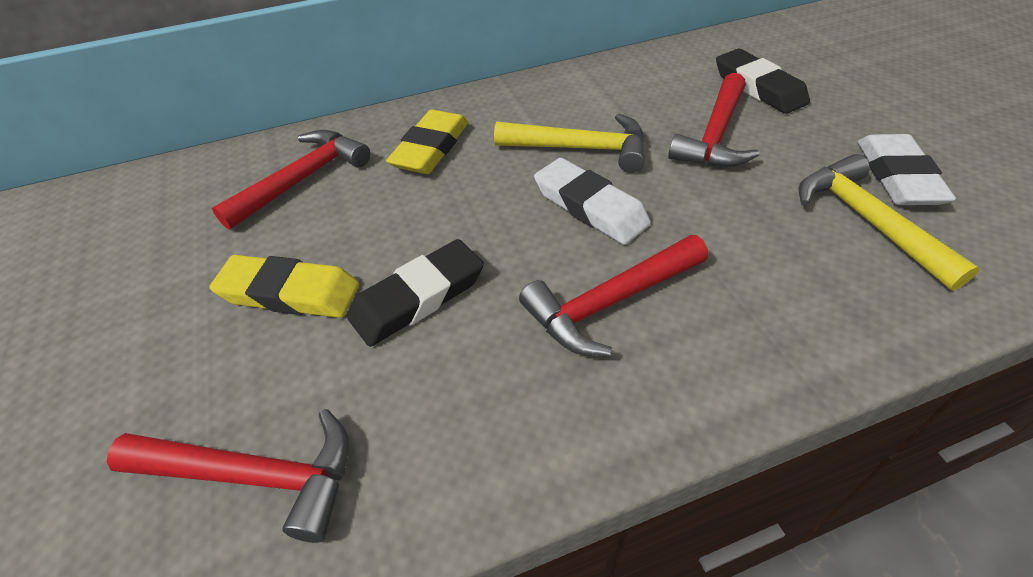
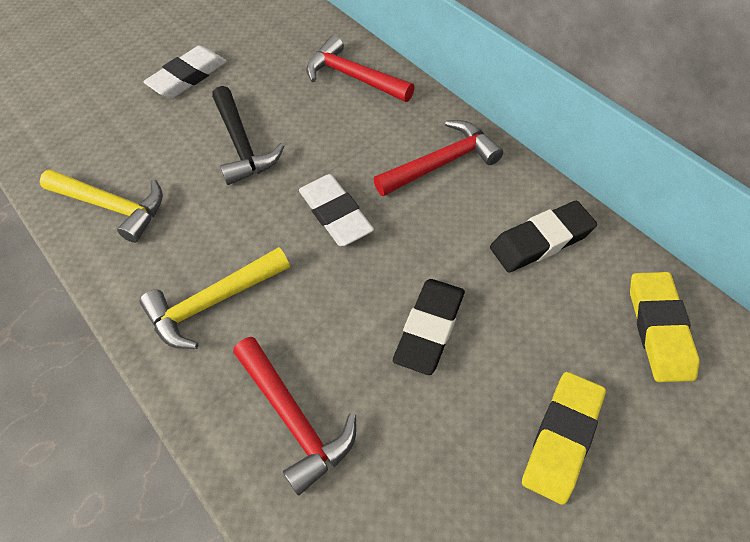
black hammer: 0 -> 1
red hammer: 4 -> 3

